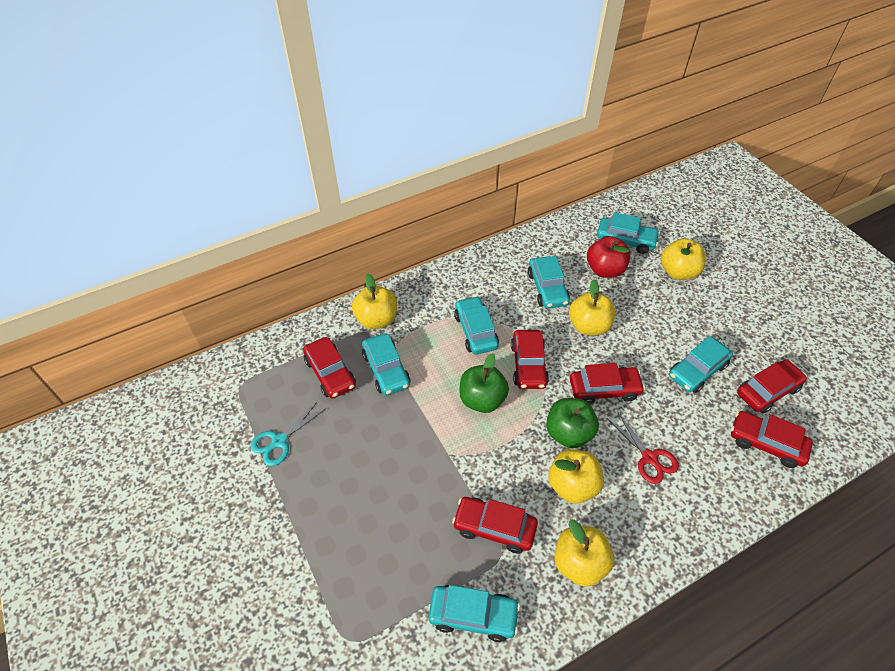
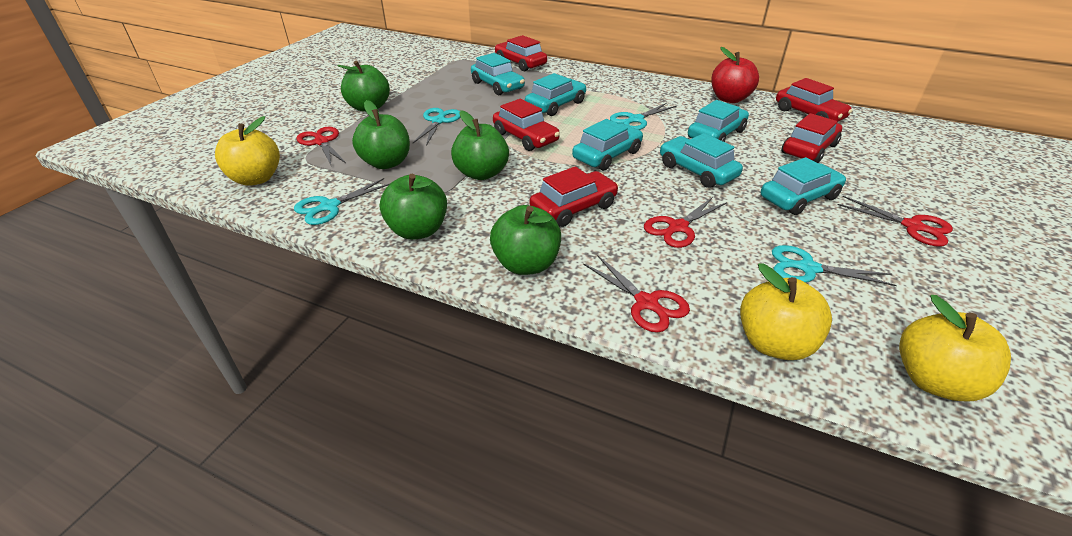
green apple: 2 -> 5
red car: 6 -> 5
red scissors: 1 -> 4
turquoise scissors: 1 -> 4
yellow apple: 5 -> 3

